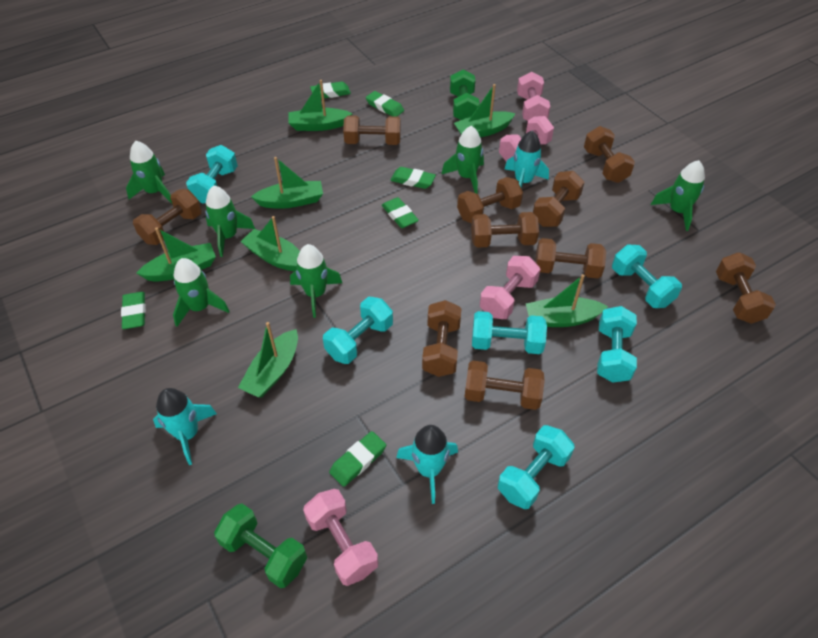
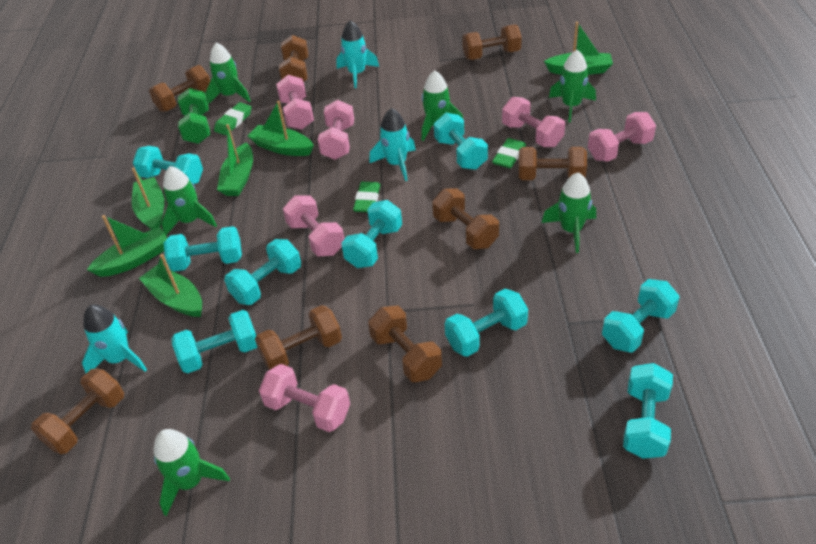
brown dumbbell: 10 -> 8
green boat: 7 -> 6
green dumbbell: 2 -> 1
green eraser: 6 -> 3
pink dumbbell: 4 -> 6
turquoise dumbbell: 6 -> 9

